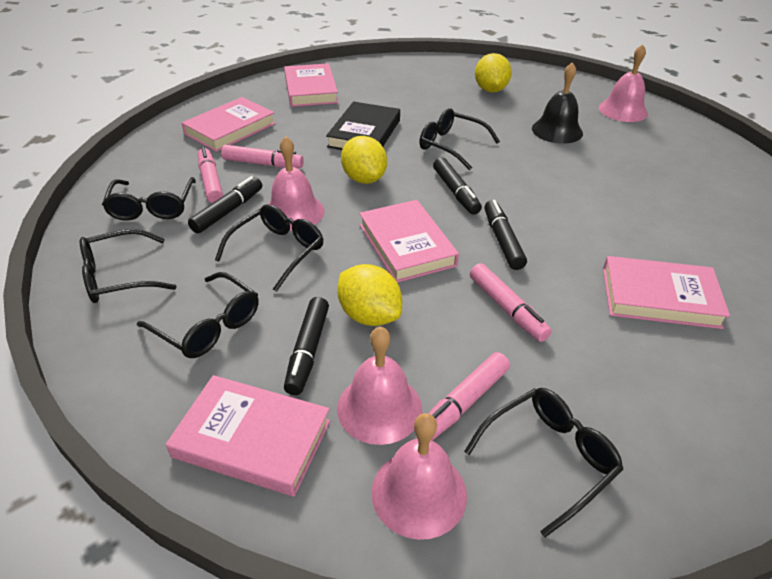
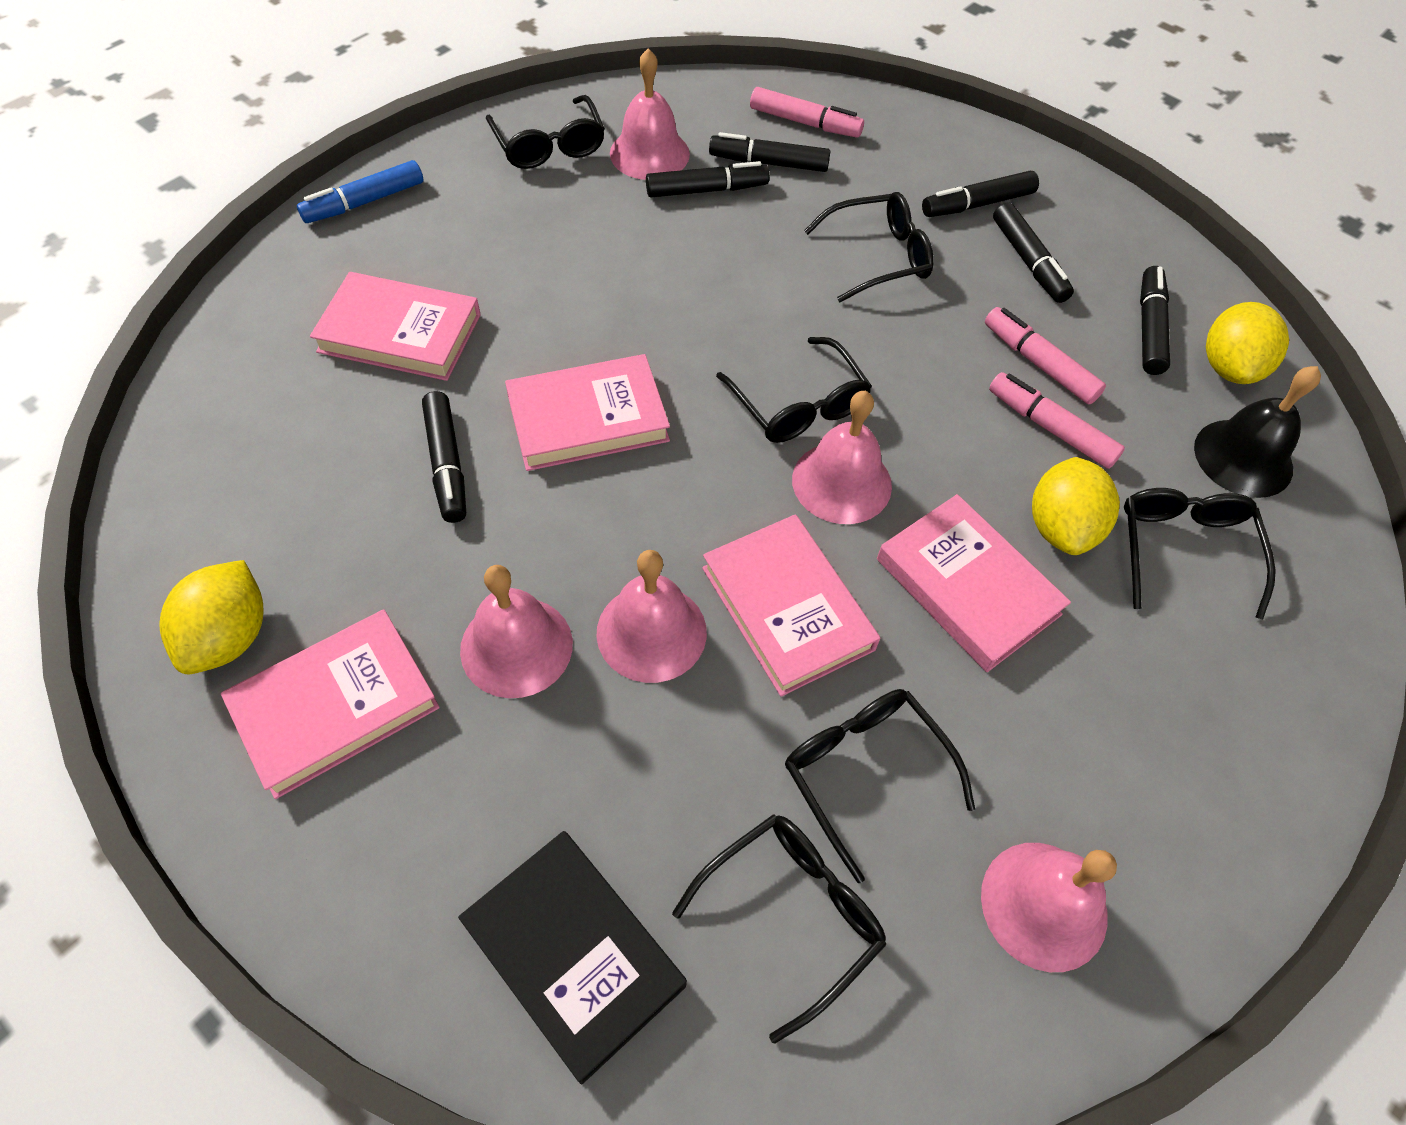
black marker: 4 -> 6
blue marker: 0 -> 1
pink bell: 4 -> 5
pink marker: 4 -> 3

